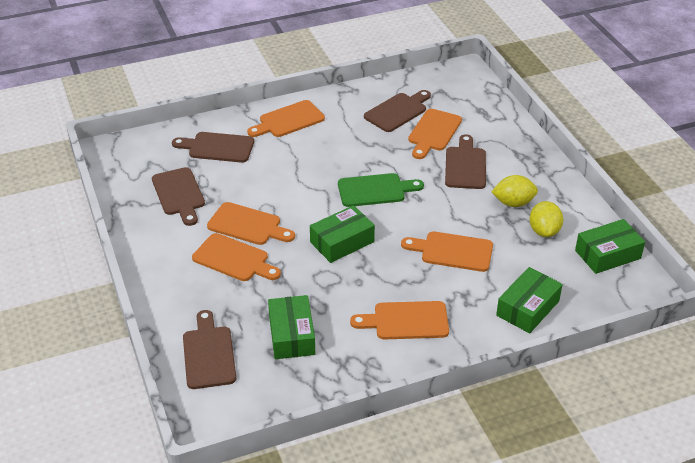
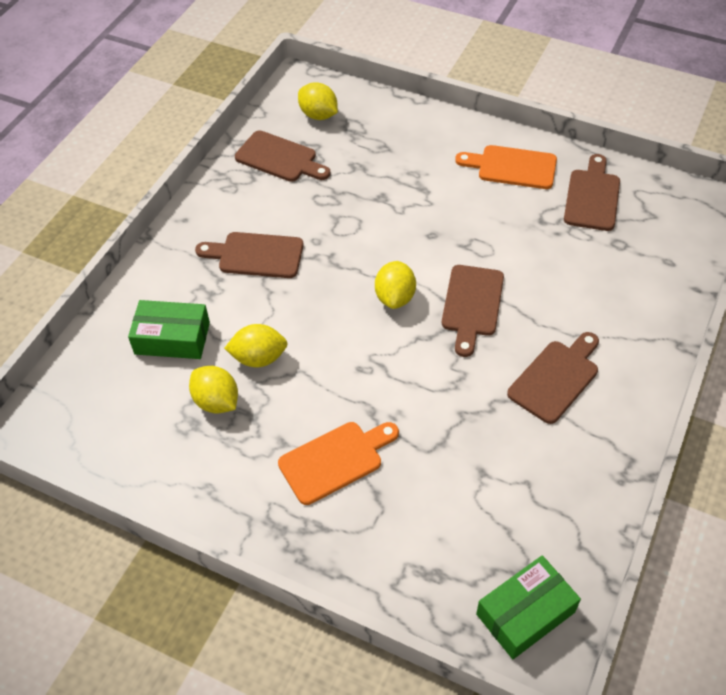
green box: 4 -> 2
green cutting board: 1 -> 0
orange cutting board: 6 -> 2
yellow lemon: 2 -> 4

